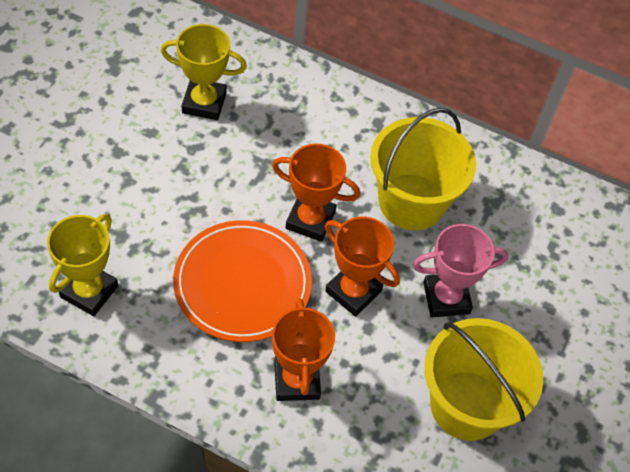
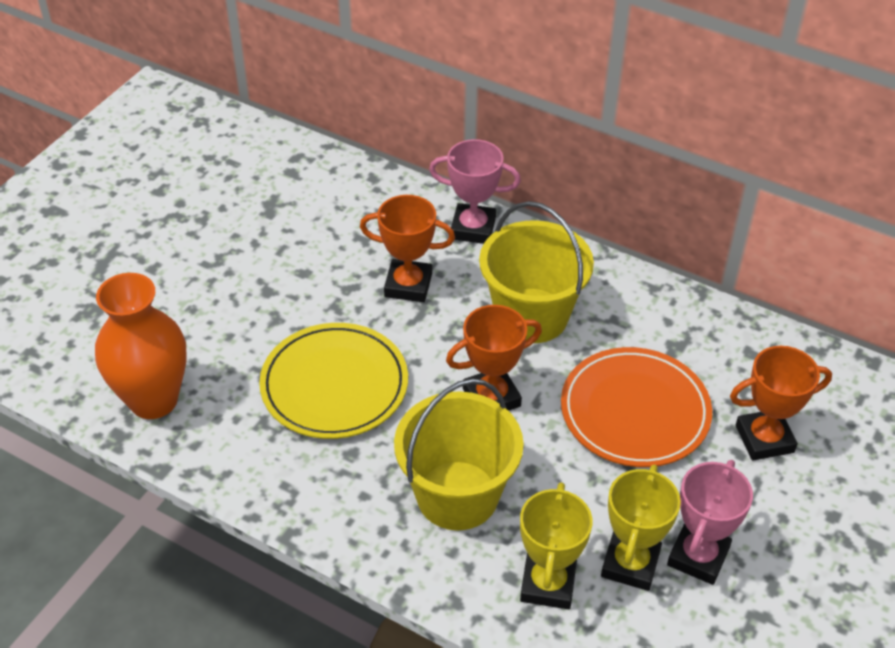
orange vase: 0 -> 1
pink trophy: 1 -> 2
yellow plate: 0 -> 1

